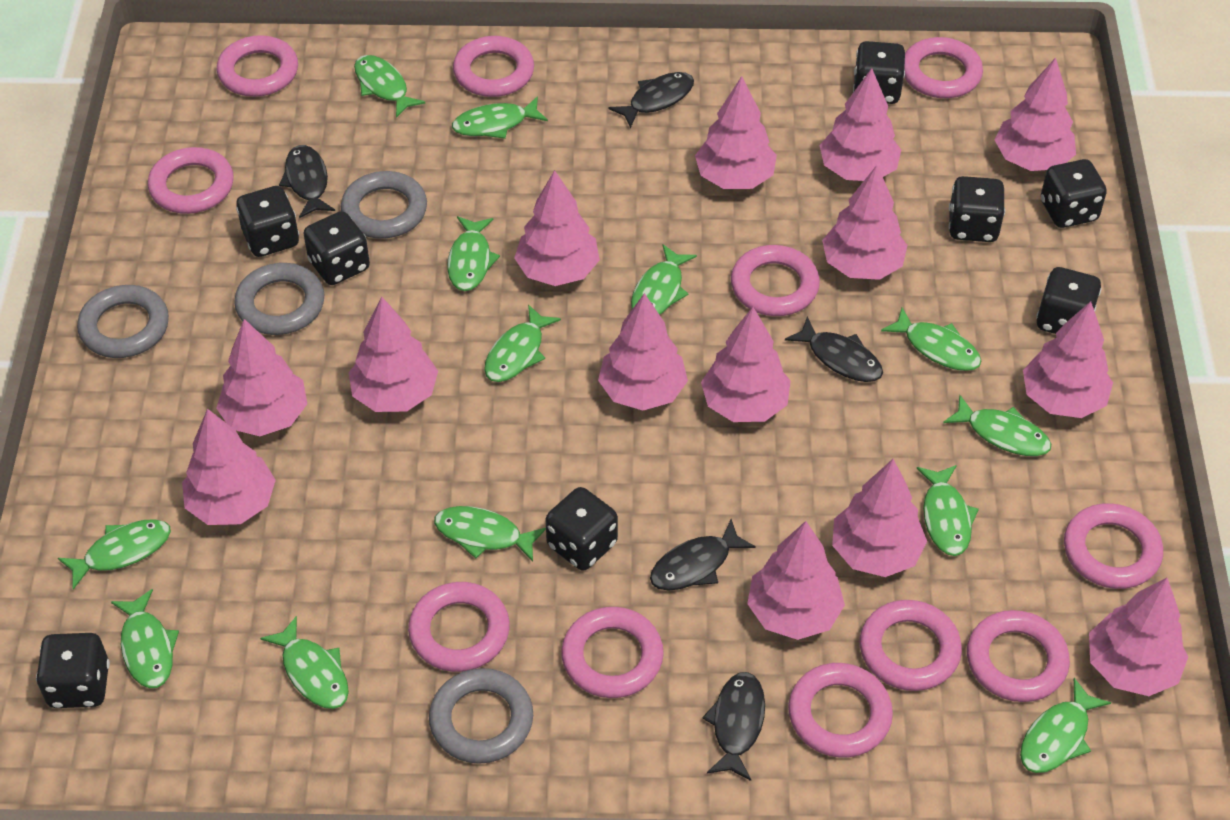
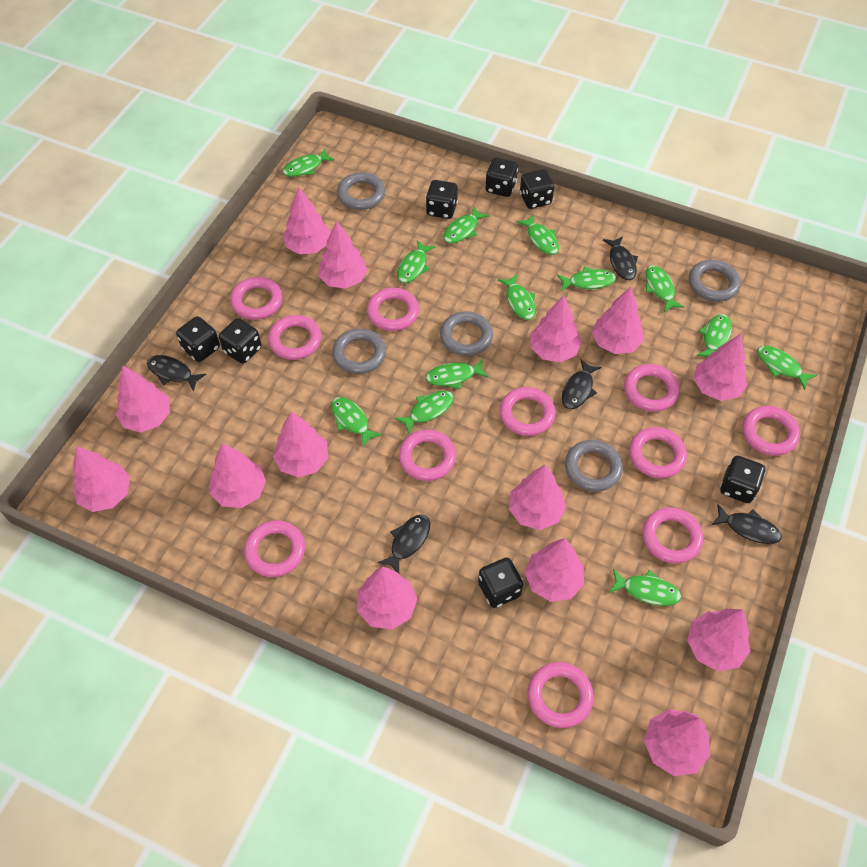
black dice: 8 -> 7
grey ring: 4 -> 5

